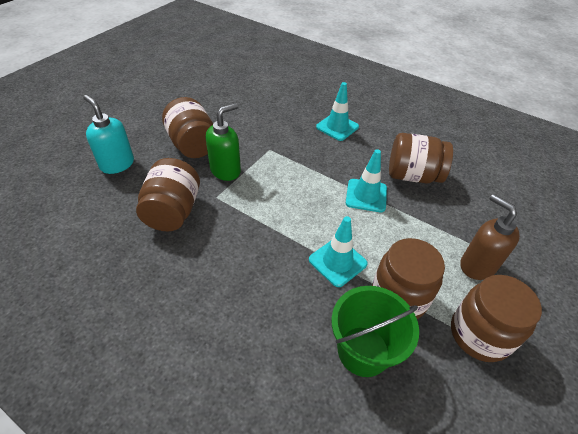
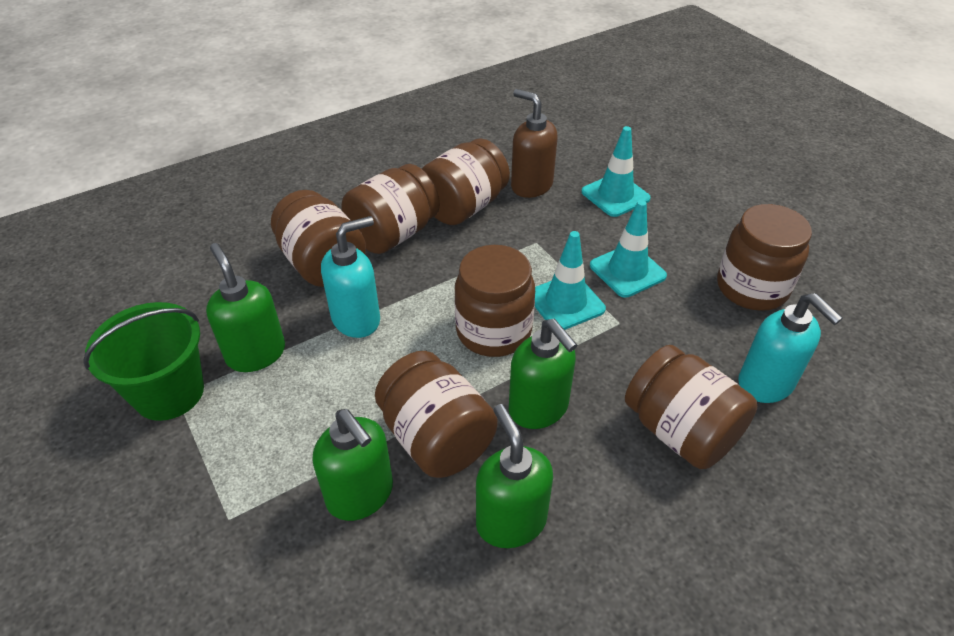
brown jar: 5 -> 7
green soap dispenser: 1 -> 4
turquoise soap dispenser: 1 -> 2

